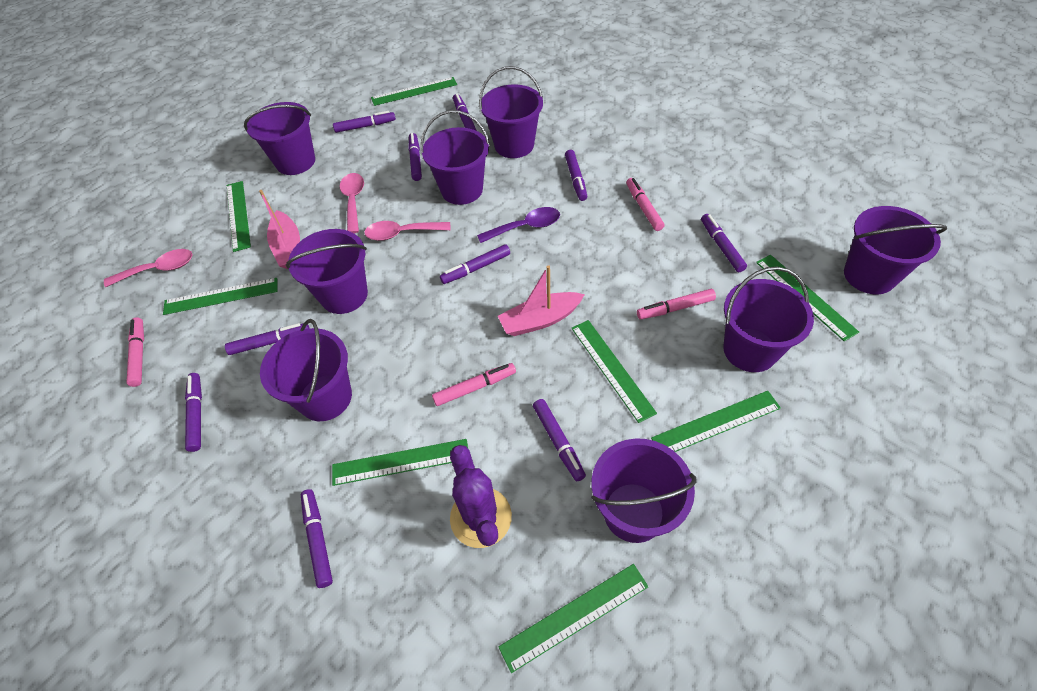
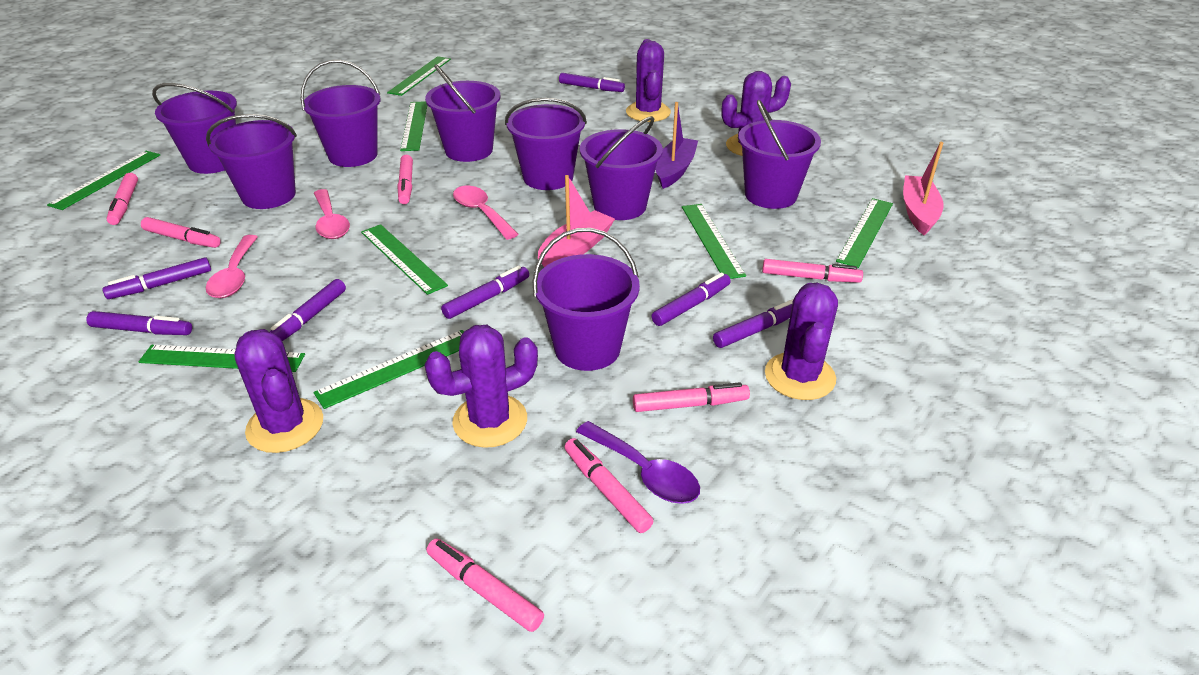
pink marker: 4 -> 7
purple boat: 0 -> 1
purple cactus: 1 -> 5
purple marker: 10 -> 7

